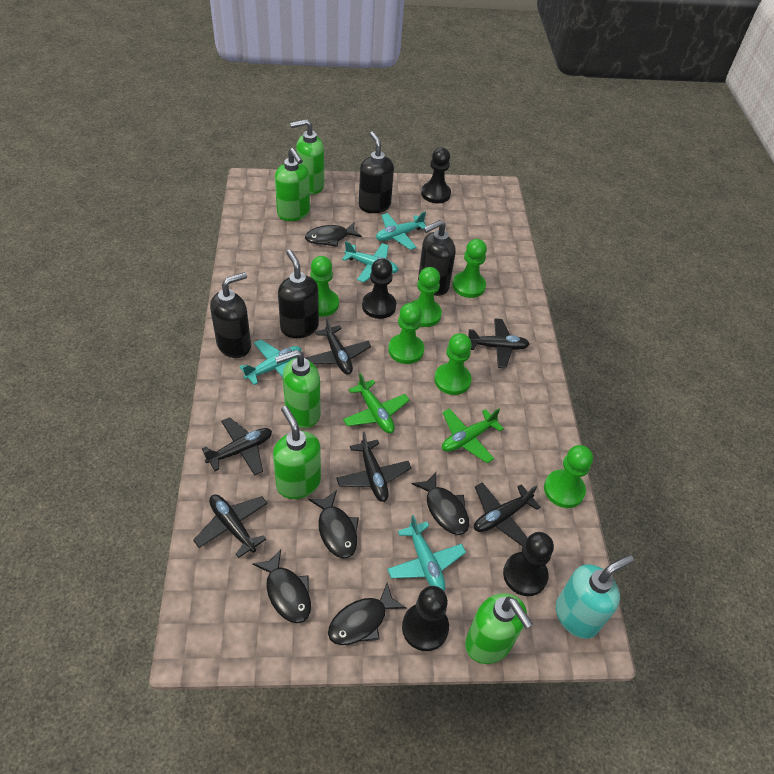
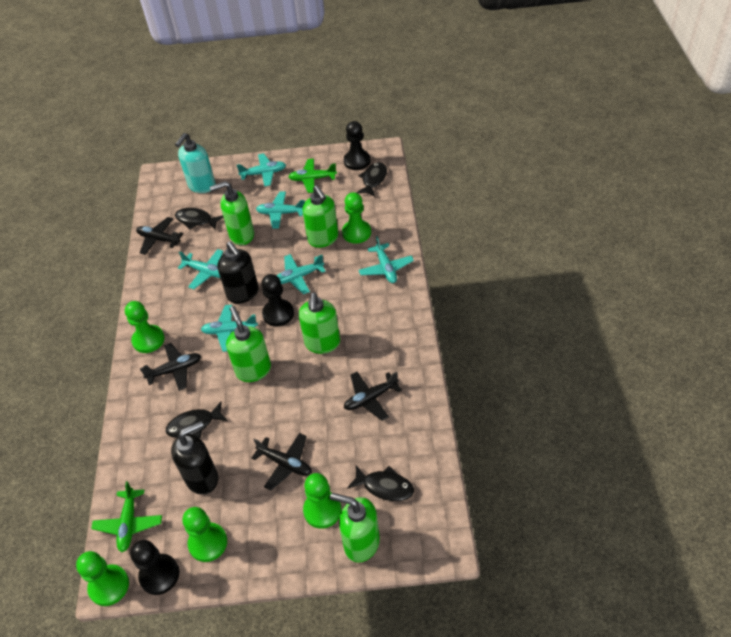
black fish: 5 -> 4
black pawn: 4 -> 3
black plane: 6 -> 4
black soap dispenser: 4 -> 2
green pawn: 6 -> 5
turquoise plane: 4 -> 6

